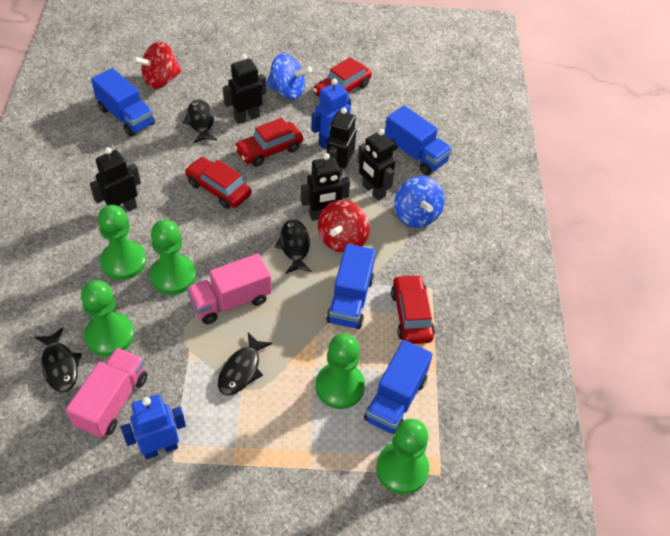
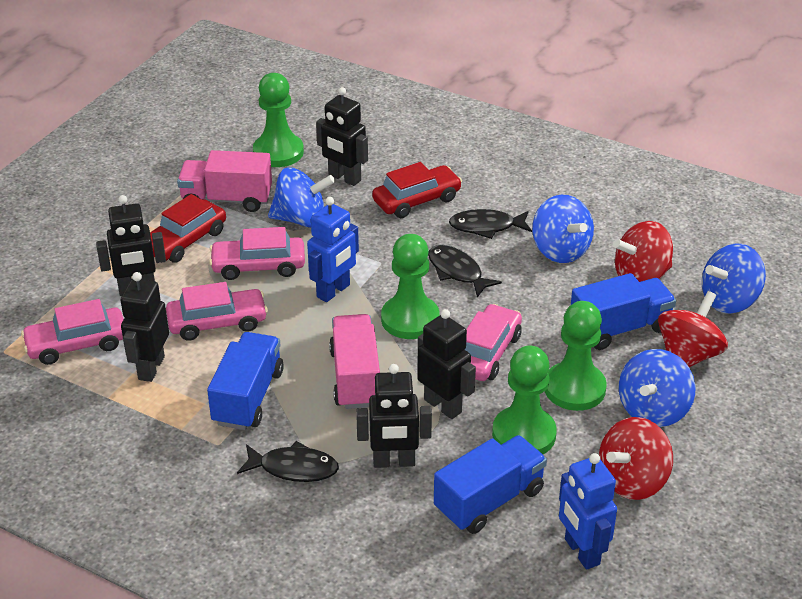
black fish: 4 -> 3
blue spinning top: 2 -> 4
blue truck: 4 -> 3
green pawn: 5 -> 4
pink car: 0 -> 4
red car: 4 -> 2
red spinning top: 2 -> 3

